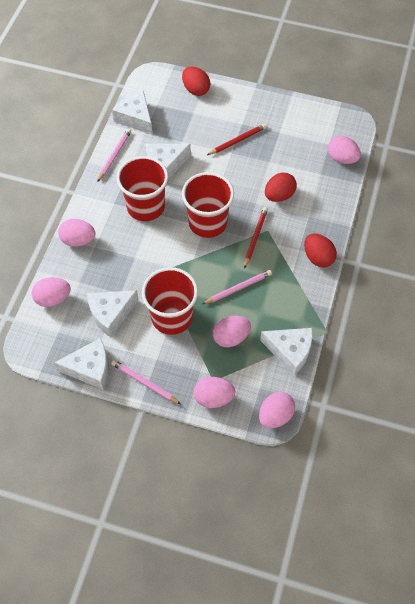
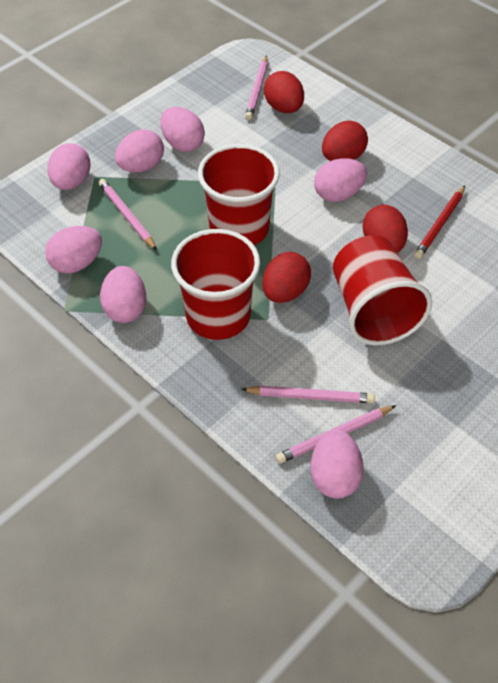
pink egg: 6 -> 7
pink pencil: 3 -> 4
red egg: 3 -> 4
red pencil: 2 -> 1
white cheese: 5 -> 0

